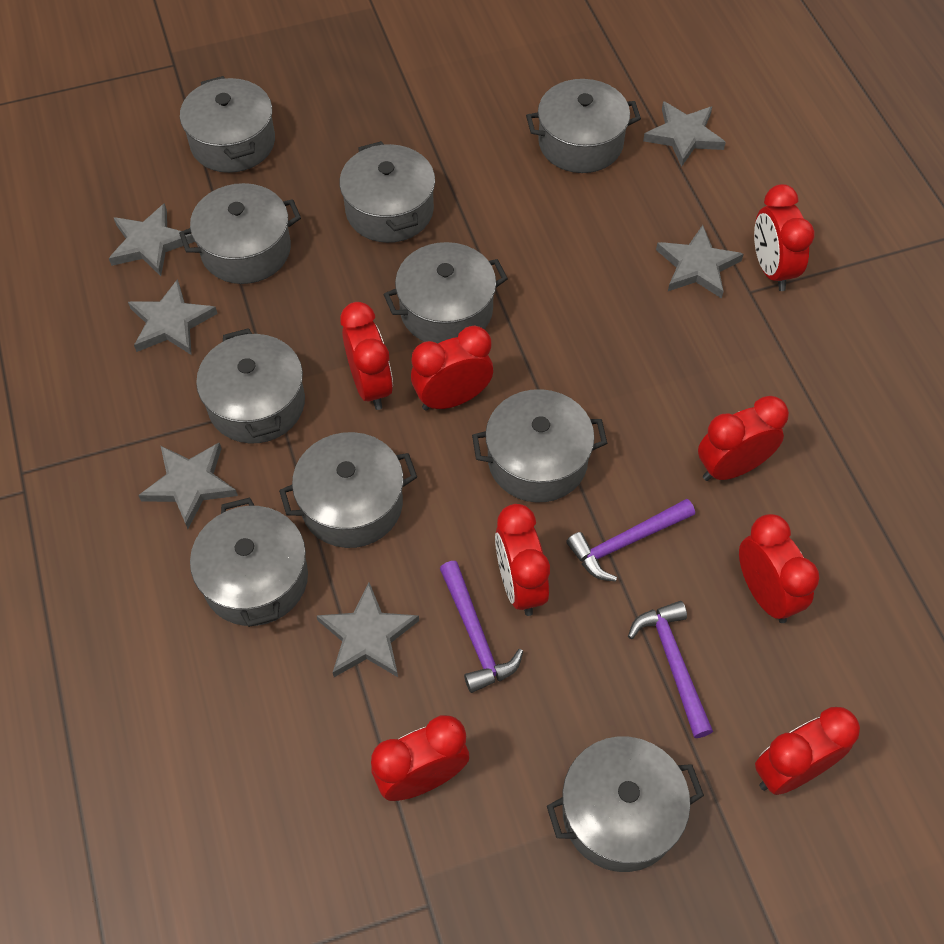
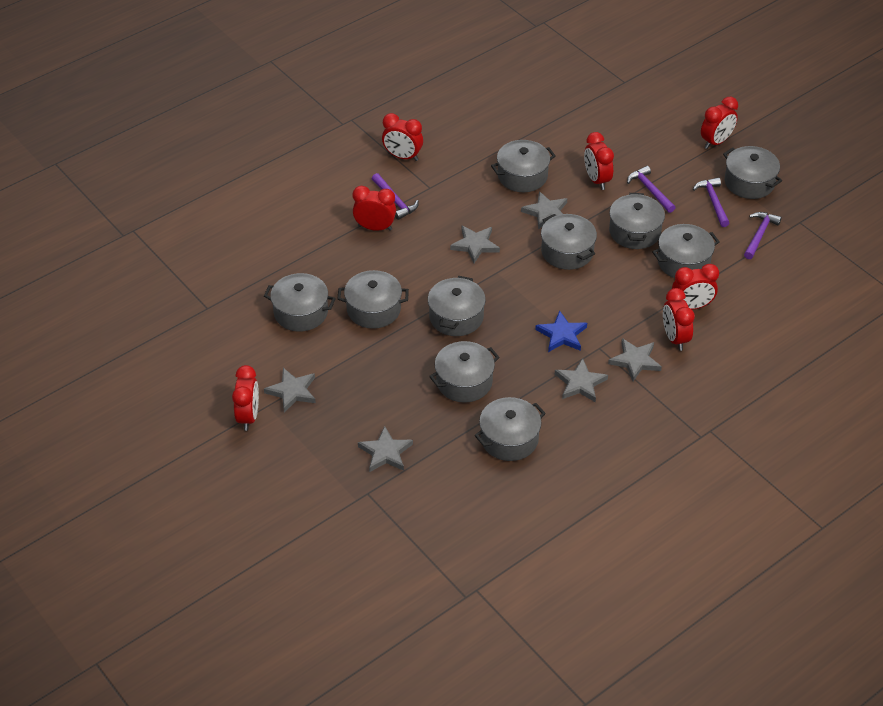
blue star: 0 -> 1
purple hammer: 3 -> 4
red clock: 8 -> 7

